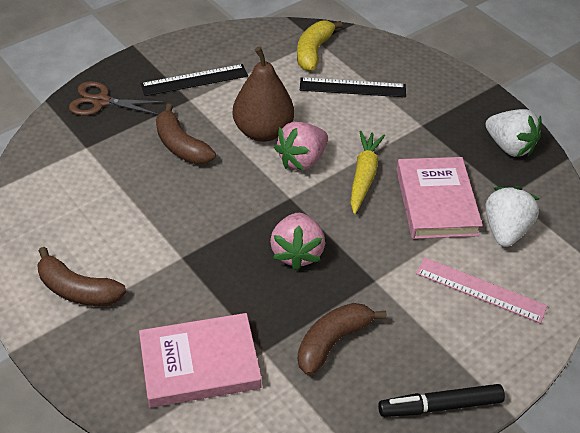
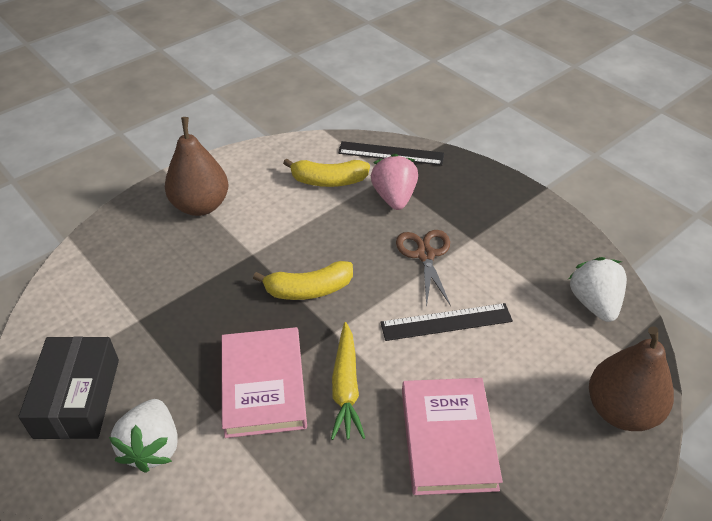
black box: 0 -> 1
black marker: 1 -> 0
brown banana: 3 -> 0
brown pear: 1 -> 2
pink ruler: 1 -> 0
pink strawberry: 2 -> 1
yellow banana: 1 -> 2

